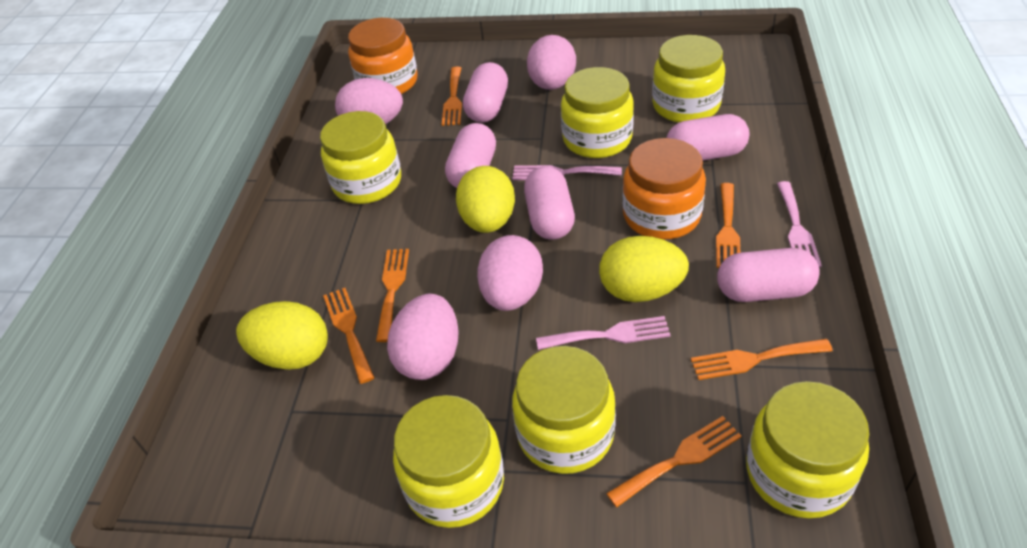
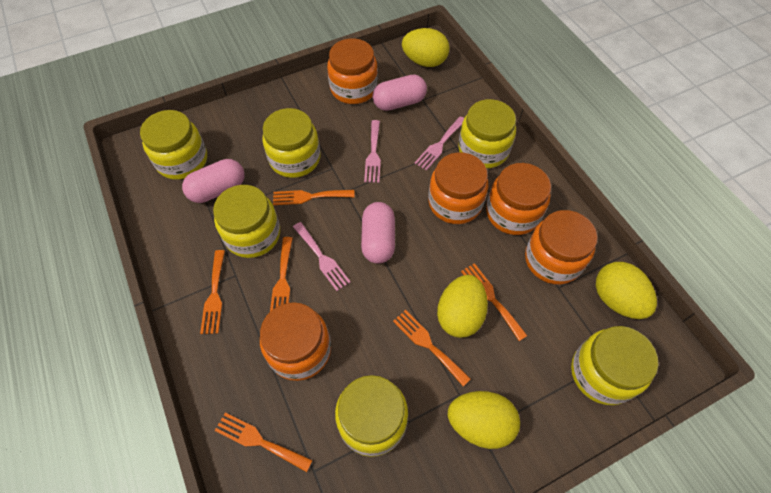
orange jar: 2 -> 5
pink capsule: 5 -> 3
pink egg: 4 -> 0
yellow egg: 3 -> 4

